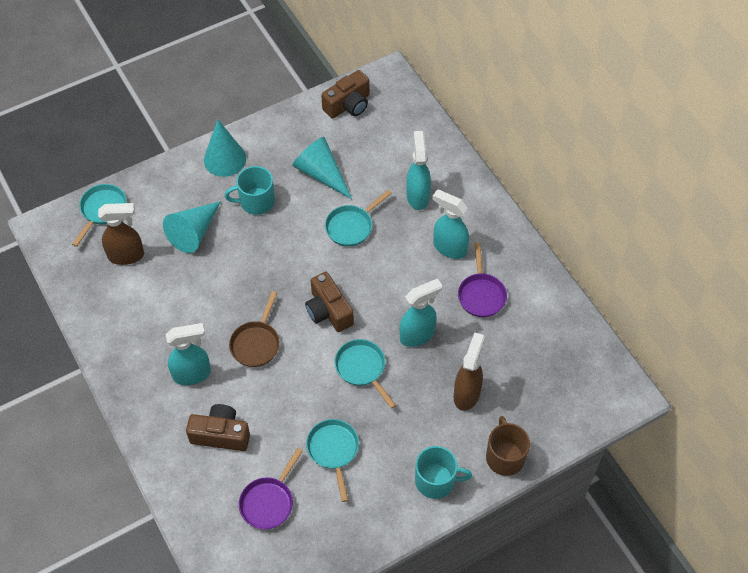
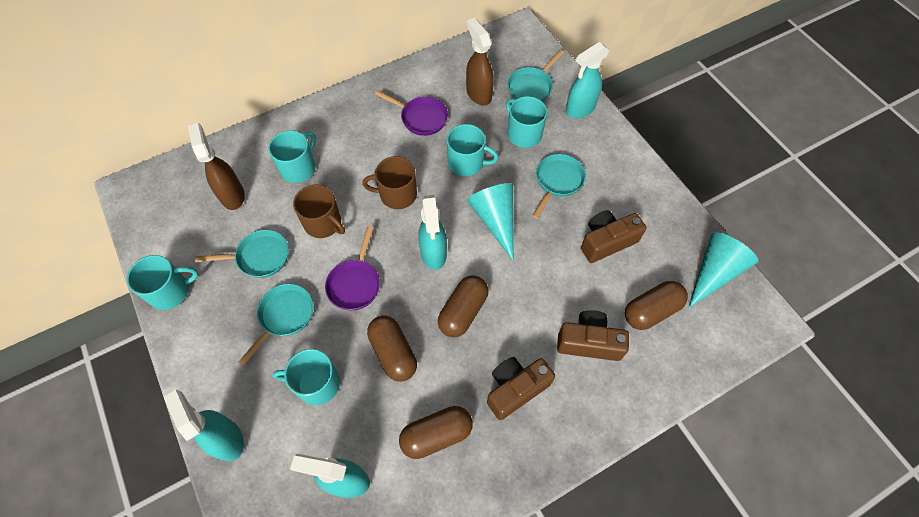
brown capsule: 0 -> 4
brown mug: 1 -> 2
brown pan: 1 -> 0
turquoise cone: 3 -> 2
turquoise mug: 2 -> 5

